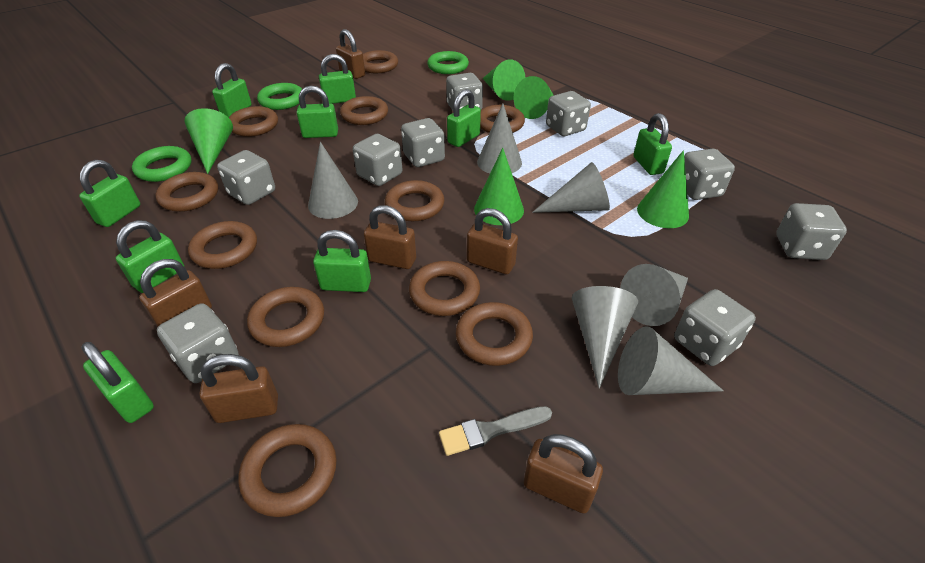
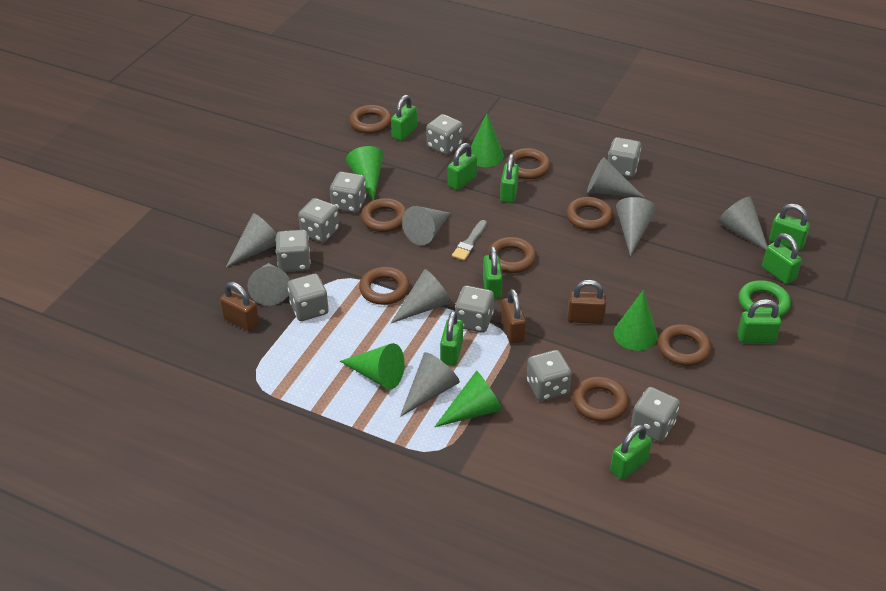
brown padlock: 6 -> 3
brown ring: 11 -> 8
green ring: 3 -> 1
grey cone: 6 -> 8

